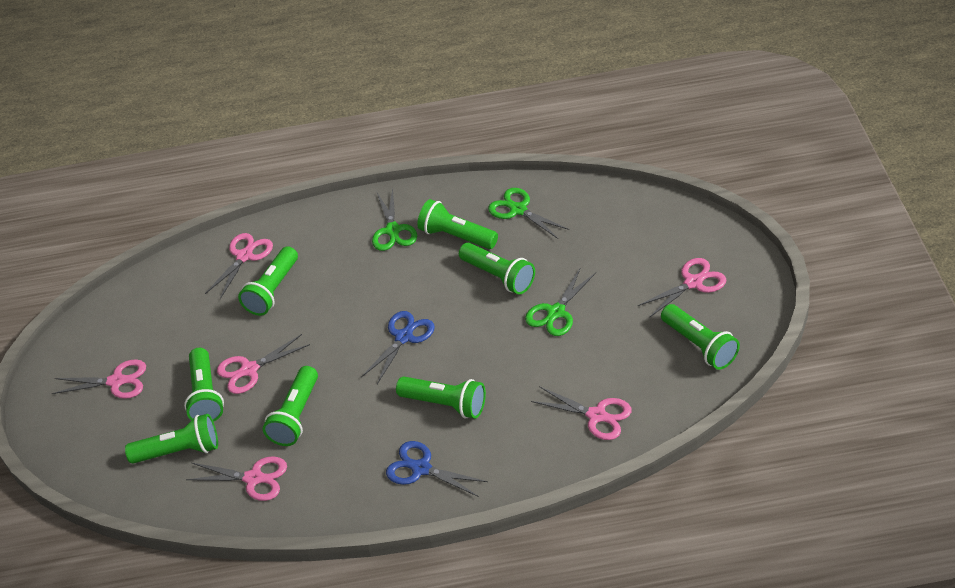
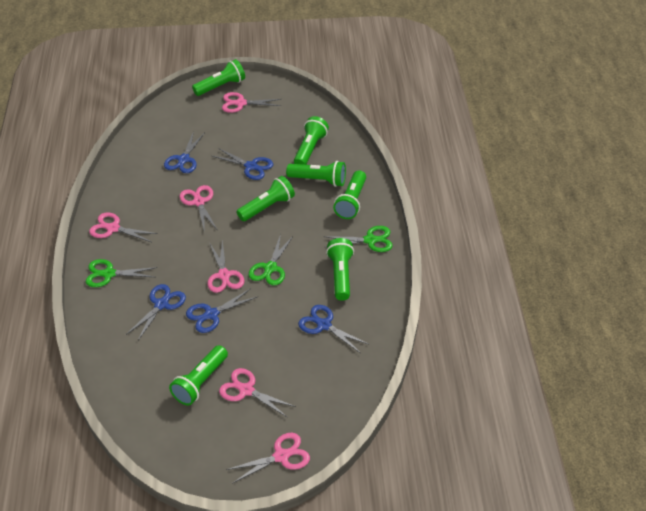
blue scissors: 2 -> 5
green flashlight: 8 -> 7

